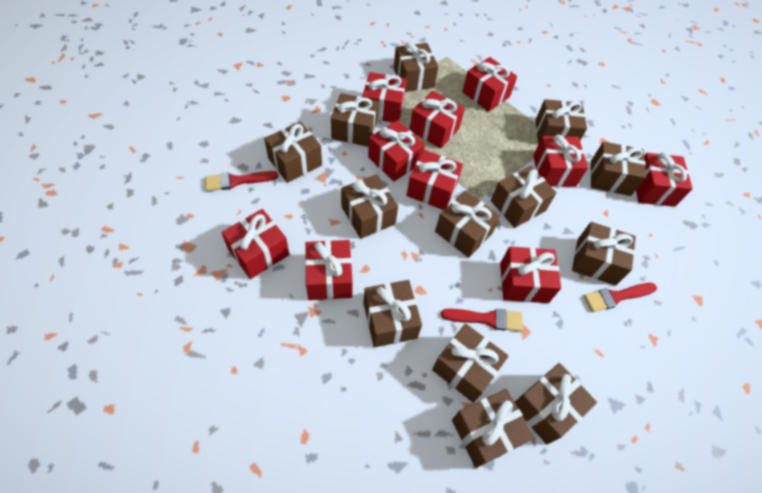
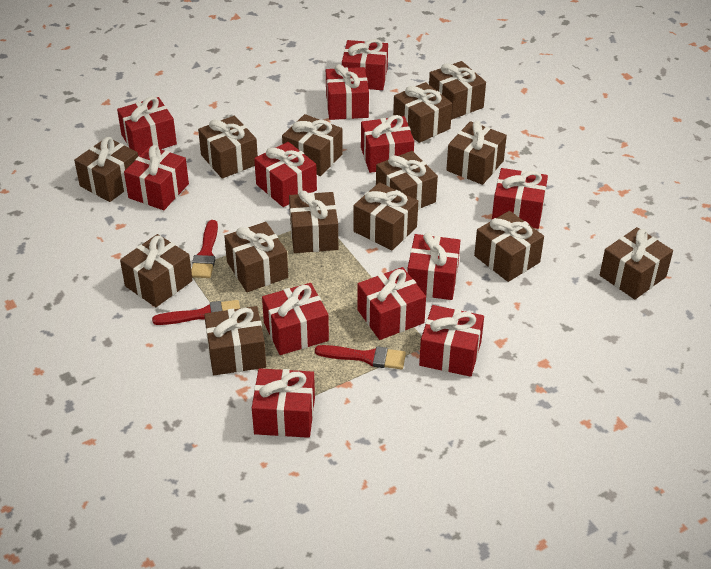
brown gift: 13 -> 14
red gift: 10 -> 12

